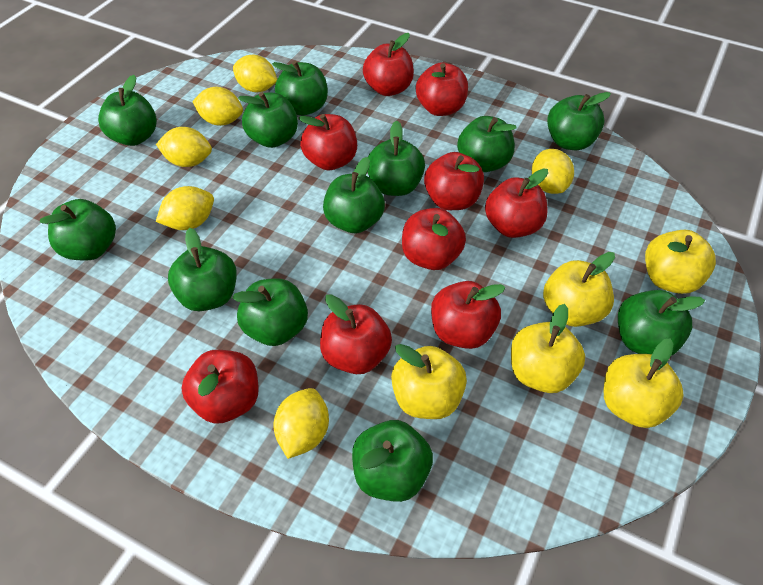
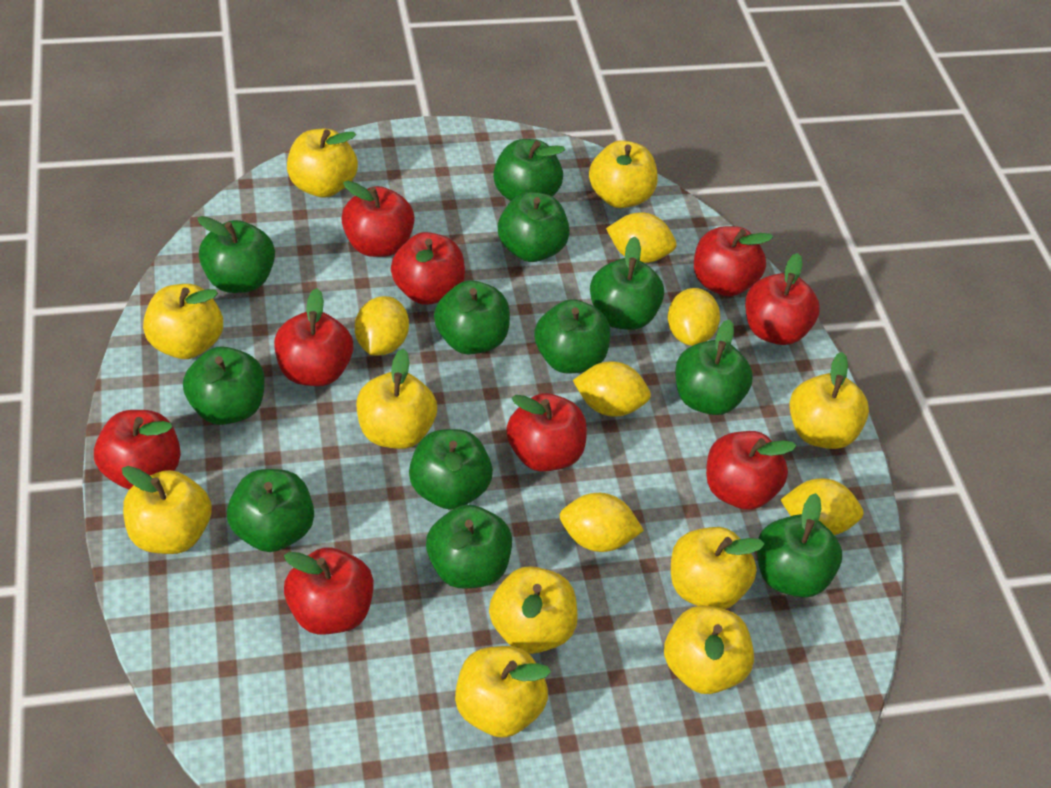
yellow apple: 5 -> 10

